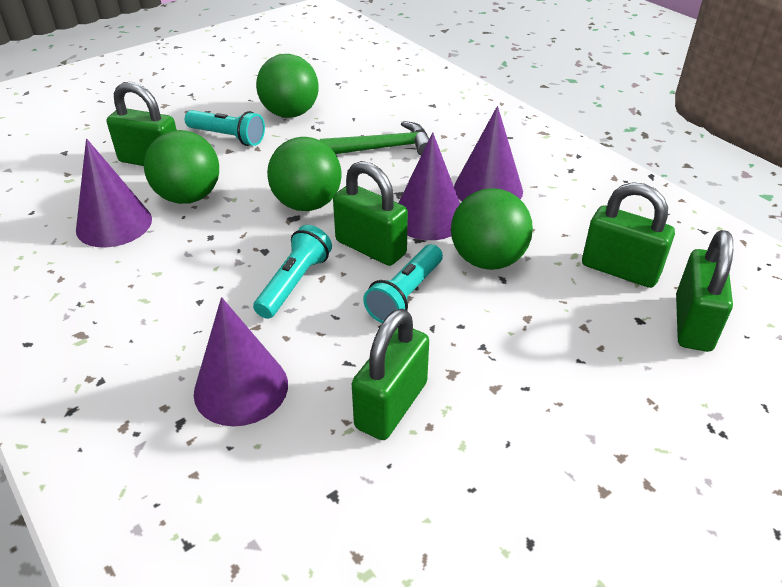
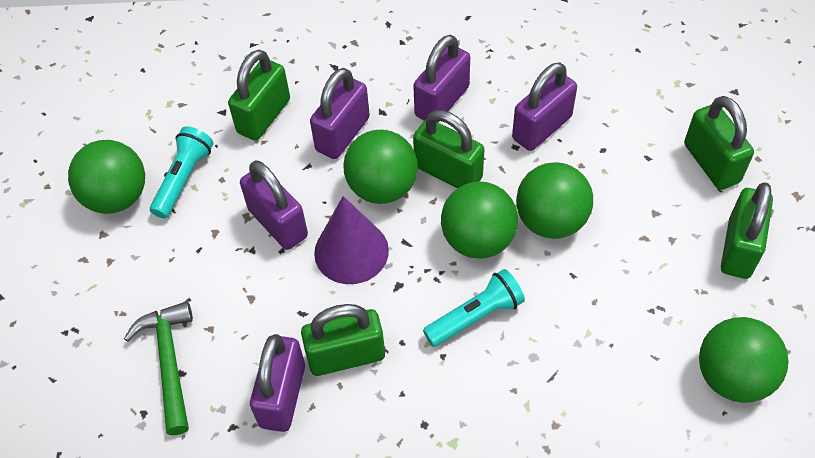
green ball: 4 -> 5
purple cone: 4 -> 1
purple padlock: 0 -> 5
turquoise flashlight: 3 -> 2

